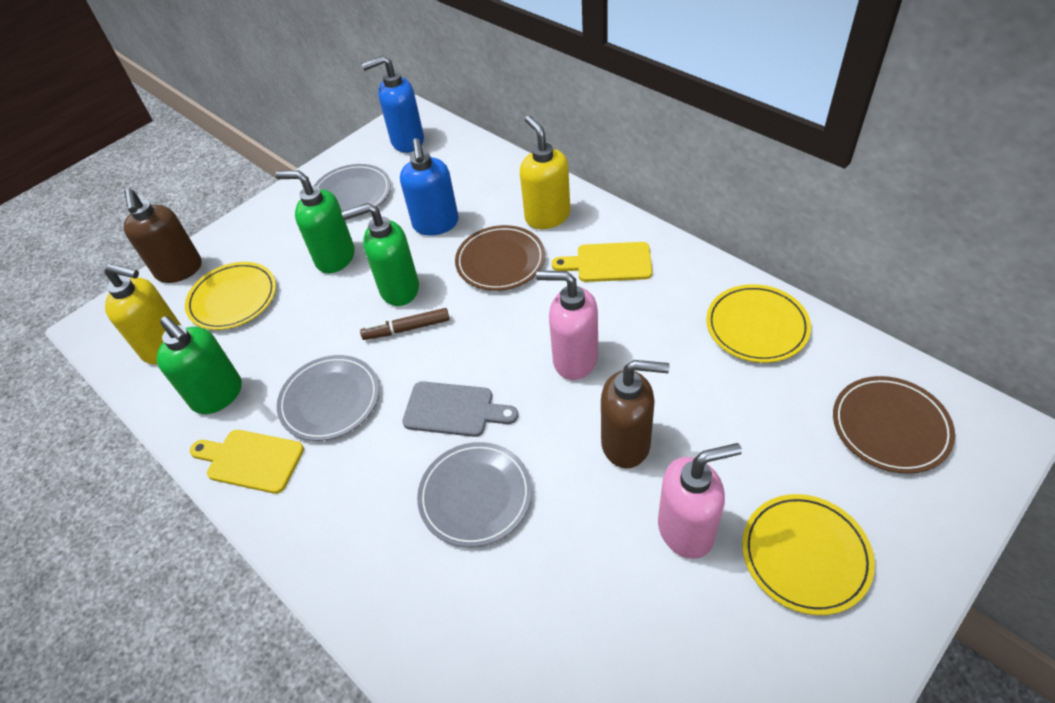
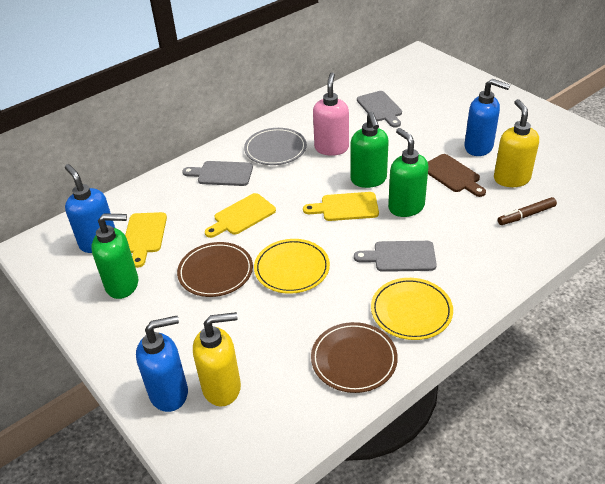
blue soap dispenser: 2 -> 3
brown cutting board: 0 -> 1
brown soap dispenser: 2 -> 0
grey cutting board: 1 -> 3
grey plate: 3 -> 1
pink soap dispenser: 2 -> 1
yellow cutting board: 2 -> 3
yellow plate: 3 -> 2

